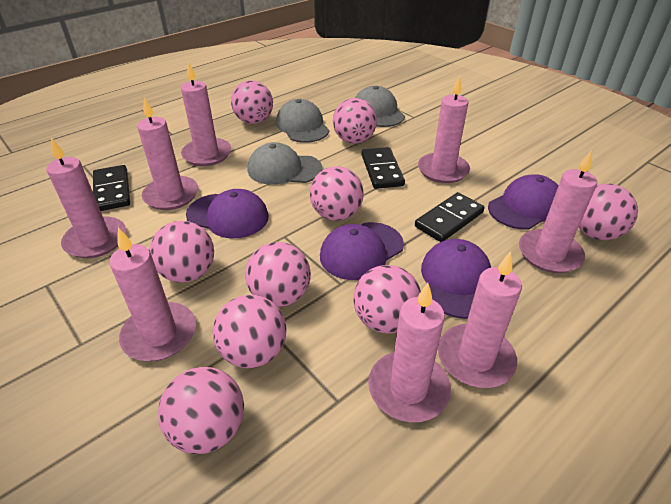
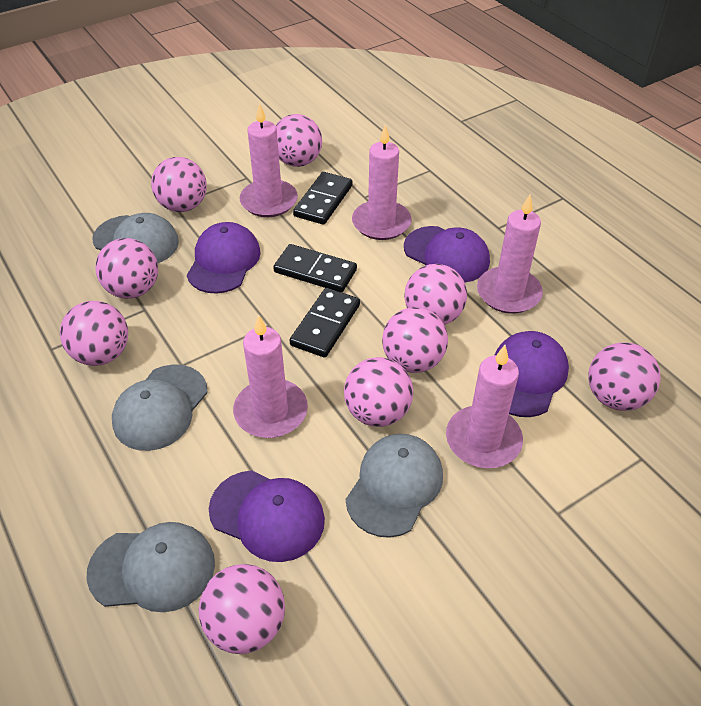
grey cap: 3 -> 4
pink candle: 8 -> 5

